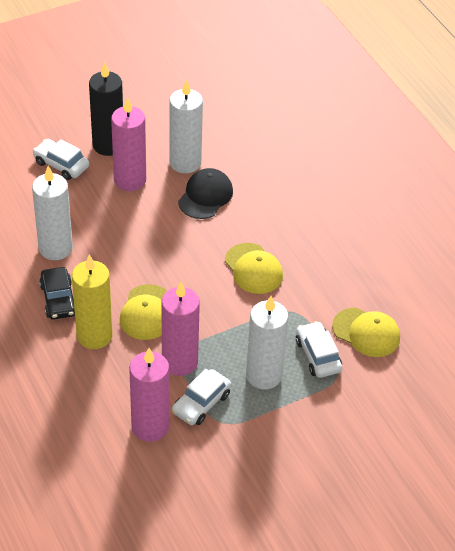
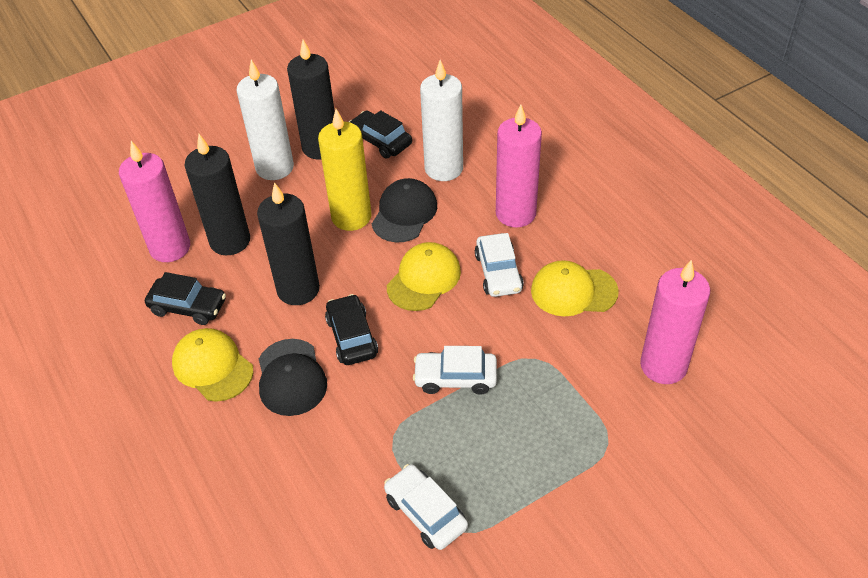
black candle: 1 -> 3
black cap: 1 -> 2
black car: 1 -> 3
white candle: 3 -> 2

